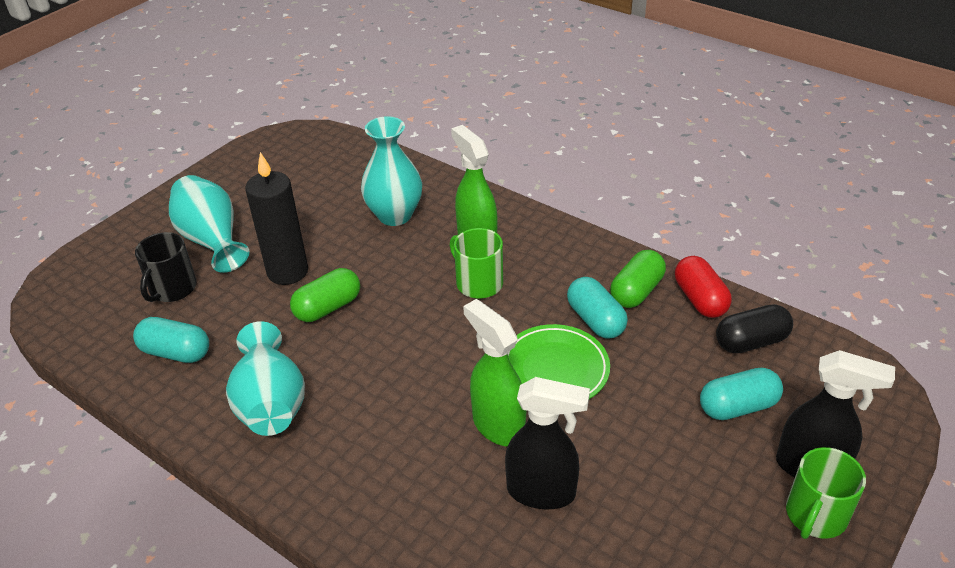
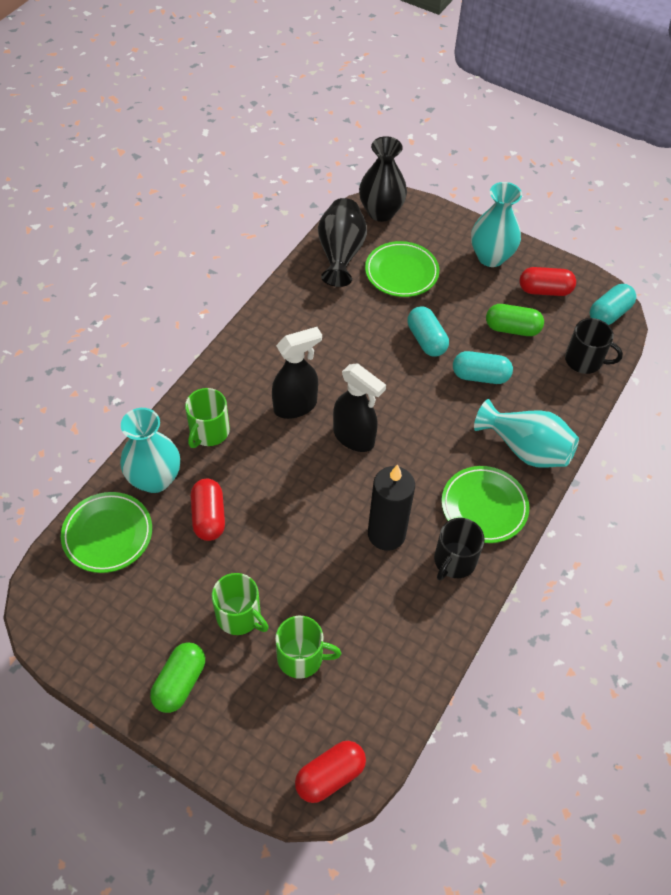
black capsule: 1 -> 0
black mug: 1 -> 2
black vase: 0 -> 2
green mug: 2 -> 3
green plate: 1 -> 3
green spray bottle: 2 -> 0
red capsule: 1 -> 3

